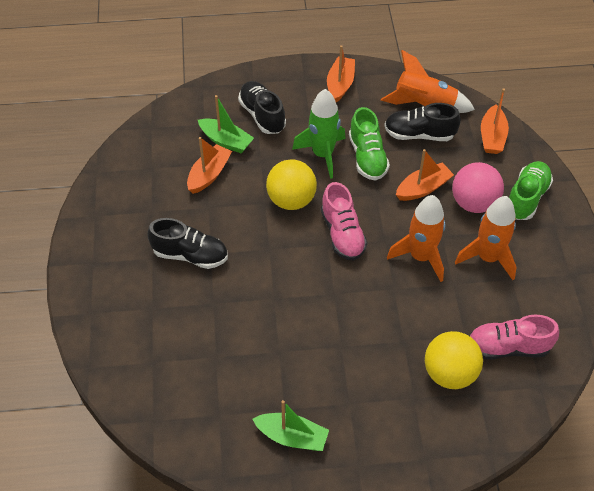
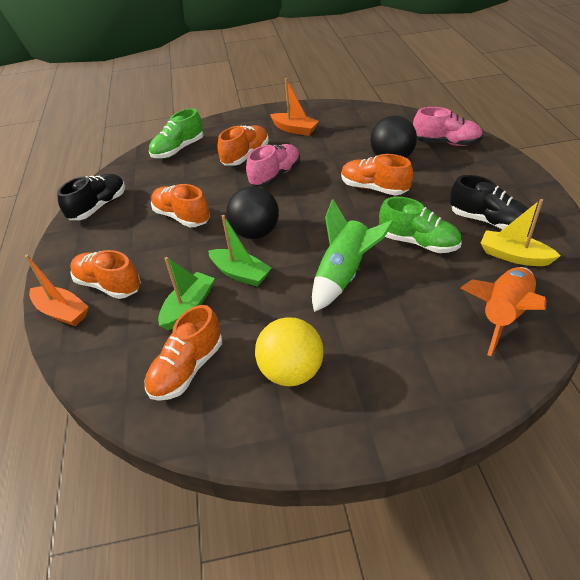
black ball: 0 -> 2
black shoe: 3 -> 2
orange boat: 4 -> 2
orange rocket: 3 -> 1
orange shoe: 0 -> 5
pink ball: 1 -> 0
yellow ball: 2 -> 1
yellow boat: 0 -> 1

